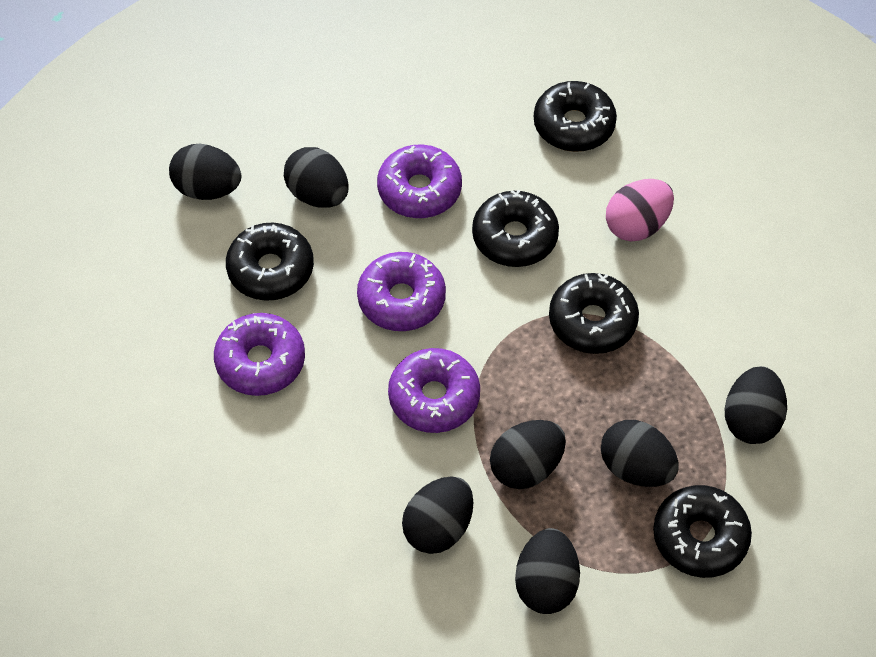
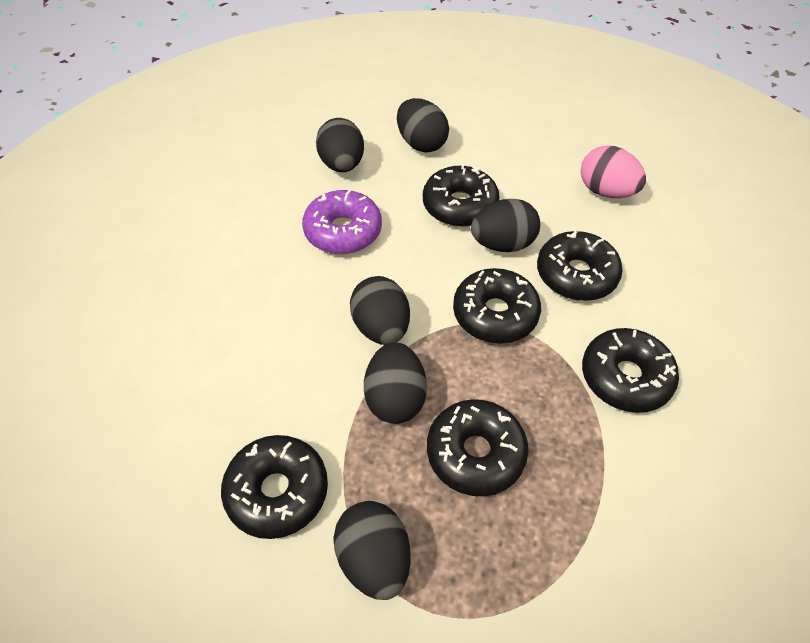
black donut: 5 -> 6
black egg: 7 -> 6
purple donut: 4 -> 1

